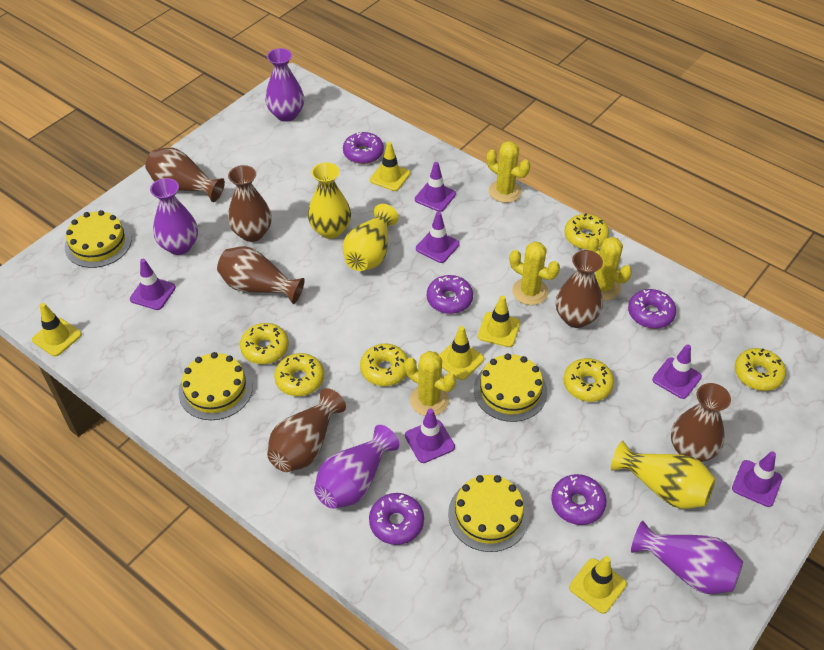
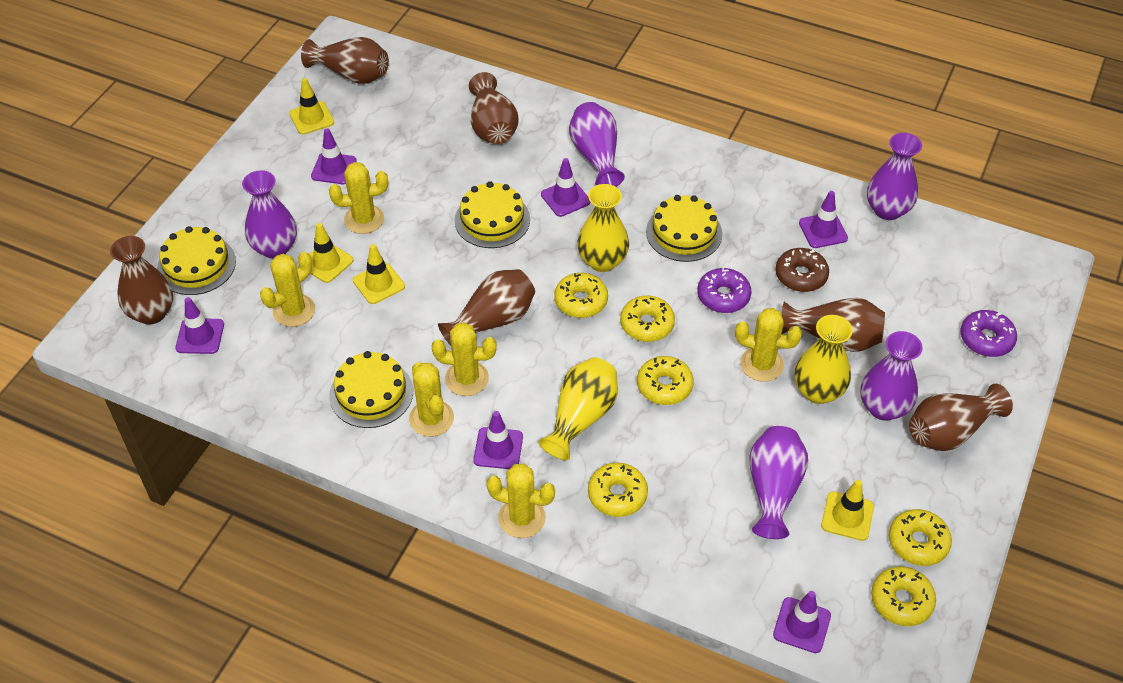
brown donut: 0 -> 1
purple donut: 5 -> 2
purple vase: 4 -> 5
yellow cactus: 4 -> 6
yellow traffic cone: 5 -> 4

